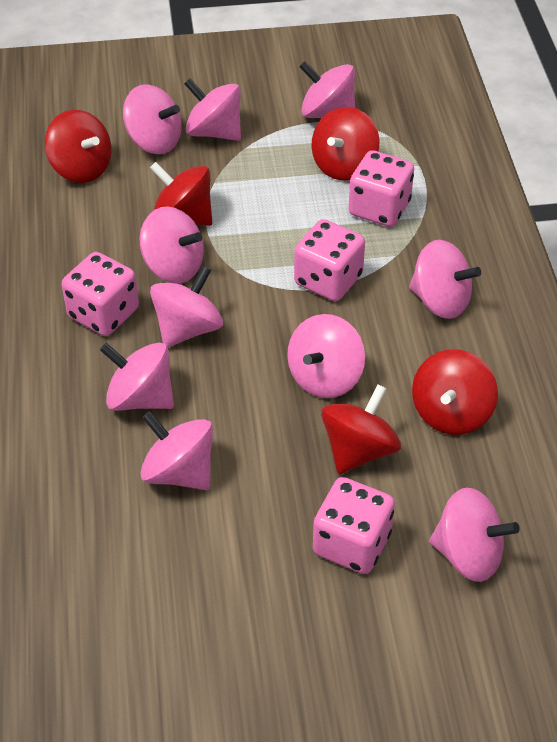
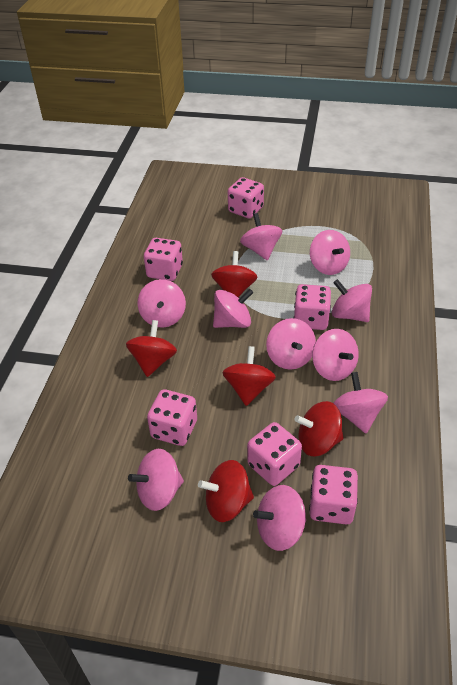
pink dice: 4 -> 6

